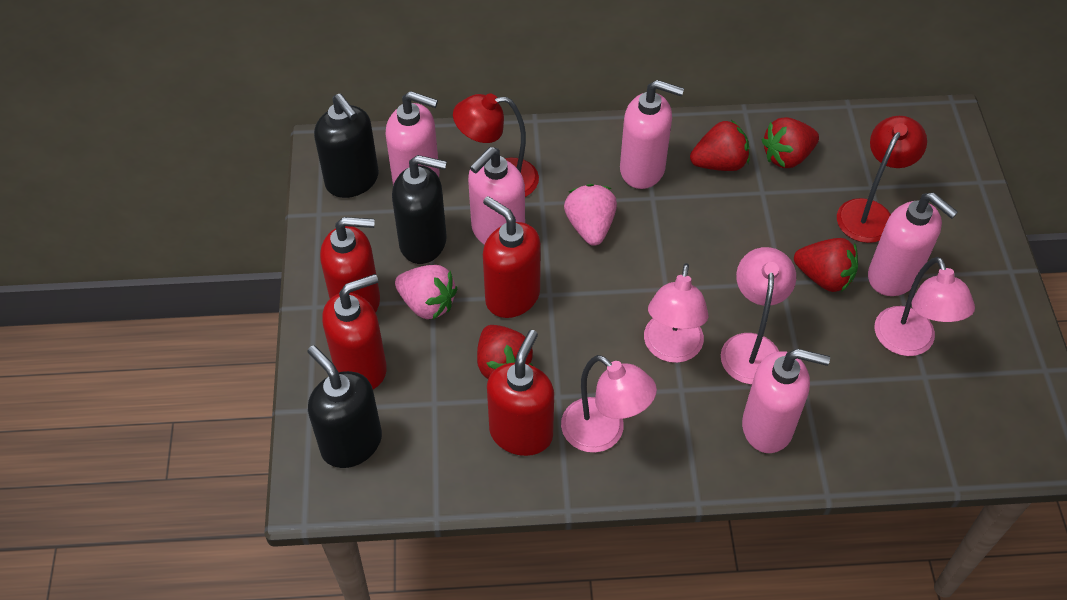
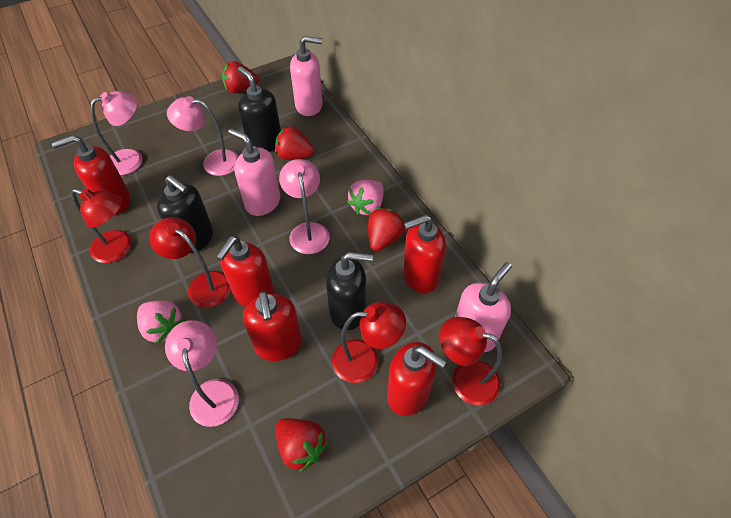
pink soap dispenser: 5 -> 3
red lamp: 2 -> 4
red soap dispenser: 4 -> 5

